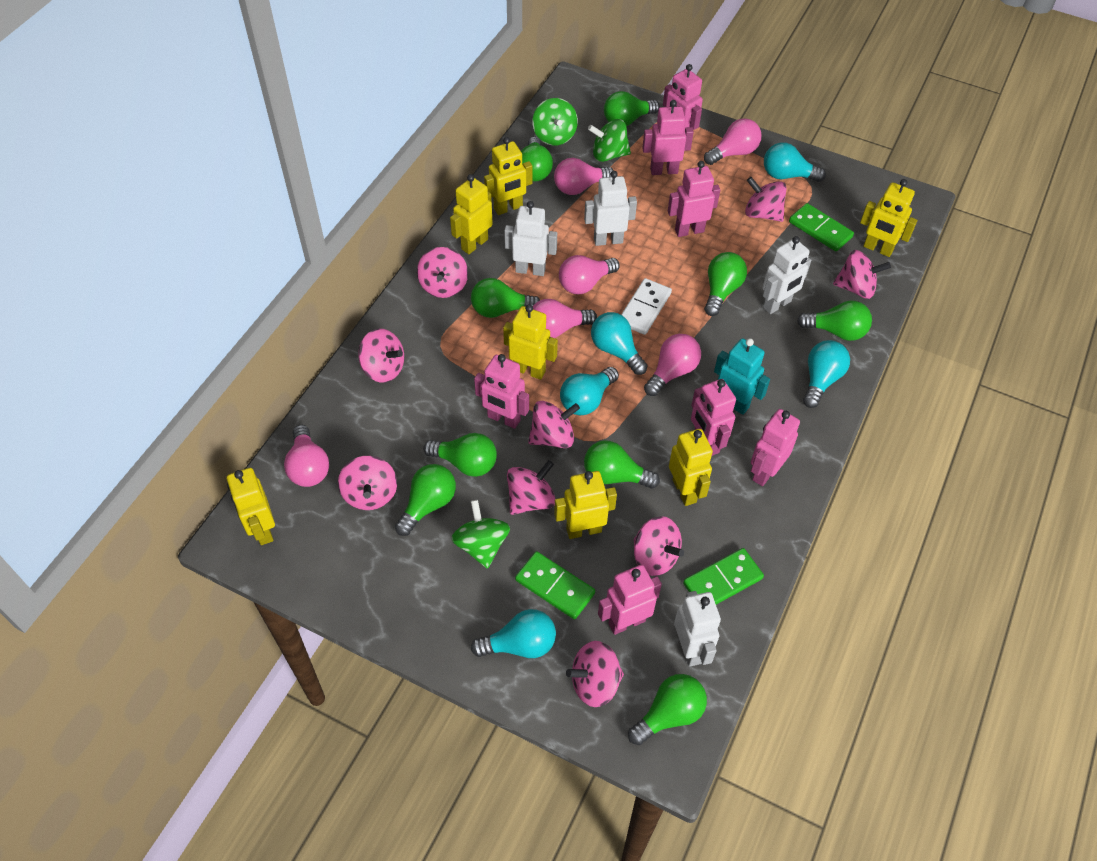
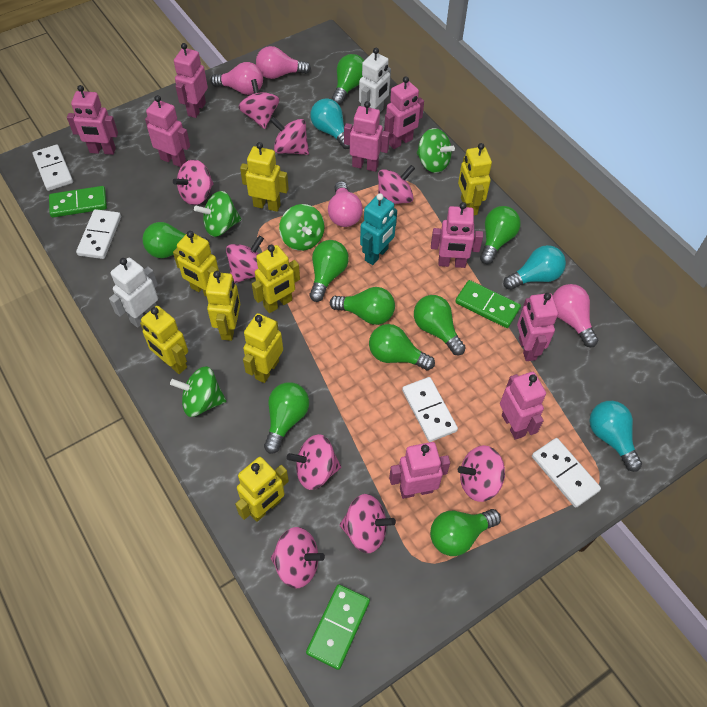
green spinning top: 3 -> 4
pink light bulb: 6 -> 4
pink robot: 7 -> 9
turquoise light bulb: 5 -> 3
white domino: 1 -> 4
white robot: 4 -> 2
yellow robot: 7 -> 8

